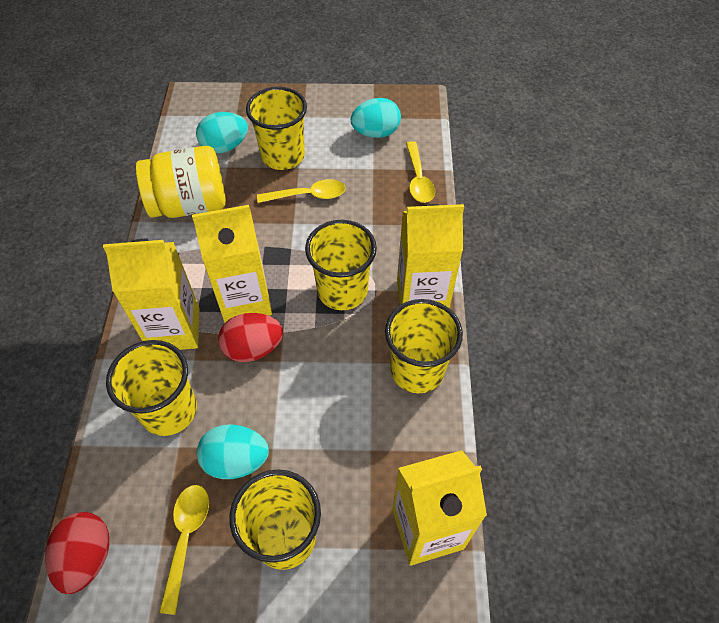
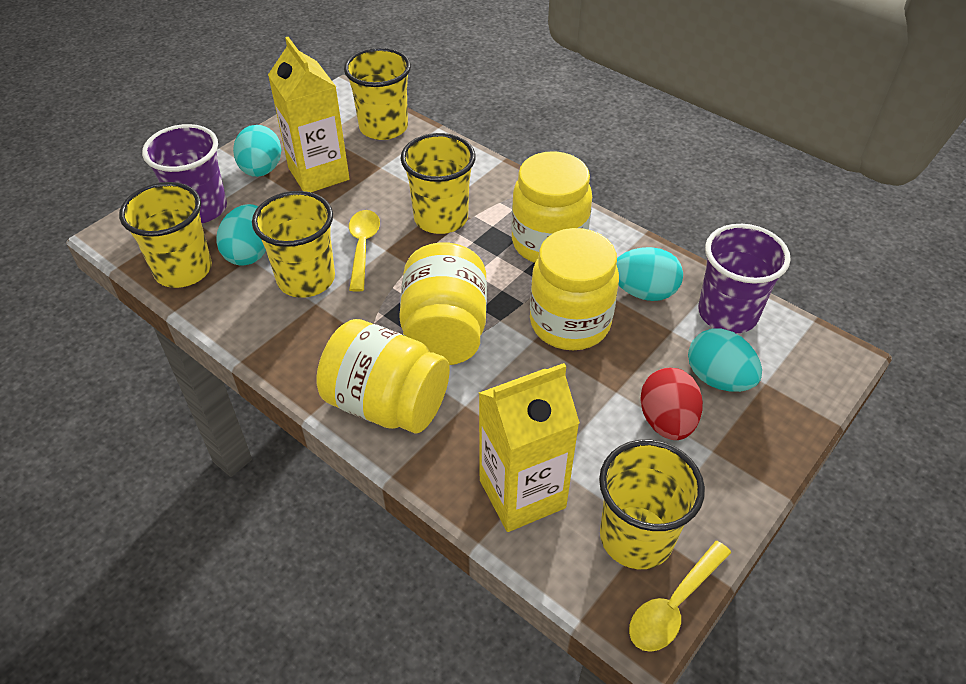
purple cup: 0 -> 2
red egg: 2 -> 1
turquoise egg: 3 -> 4
yellow carton: 4 -> 2
yellow jar: 1 -> 4
yellow spoon: 3 -> 2

